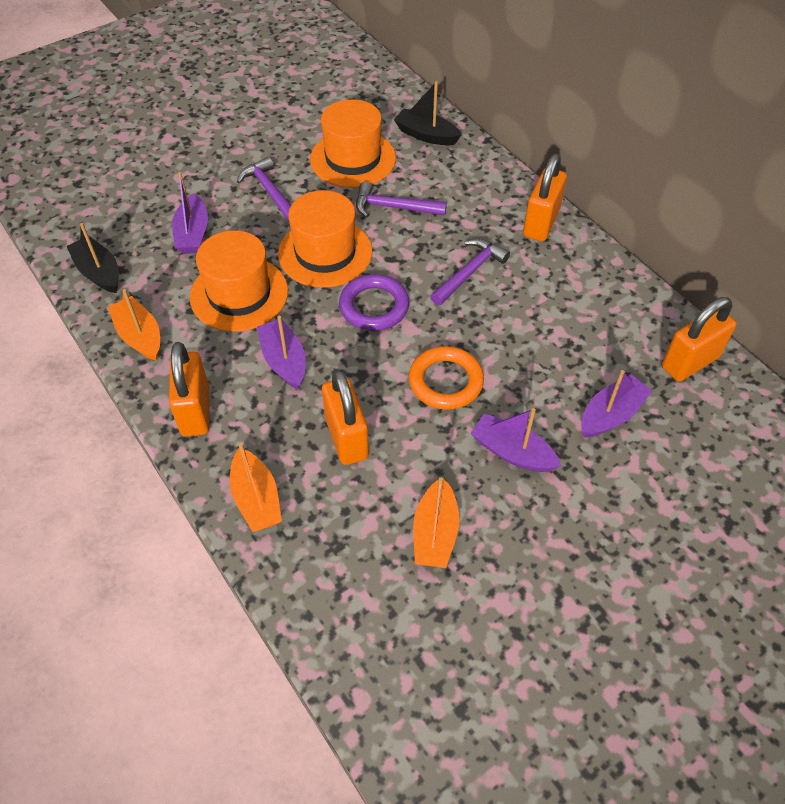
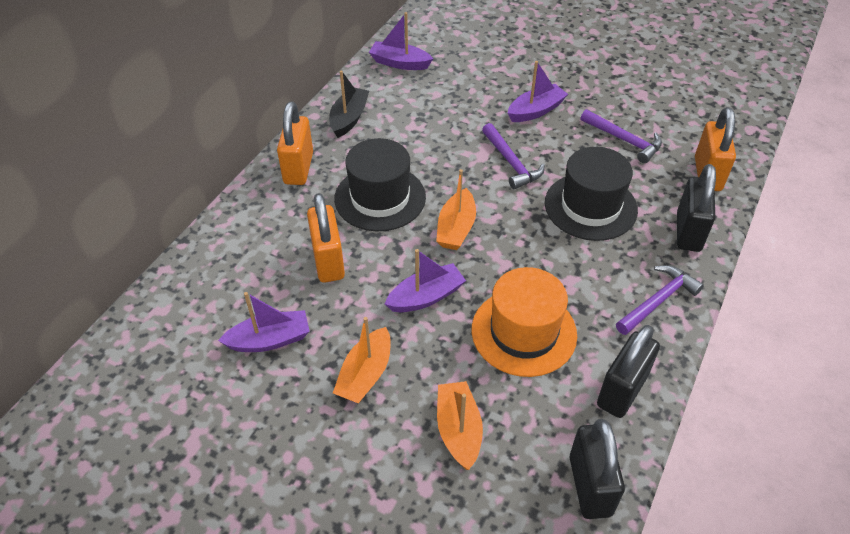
black boat: 2 -> 1
black hat: 0 -> 2
black padlock: 0 -> 3
orange hat: 3 -> 1
orange padlock: 4 -> 3
orange ring: 1 -> 0
purple ring: 1 -> 0

